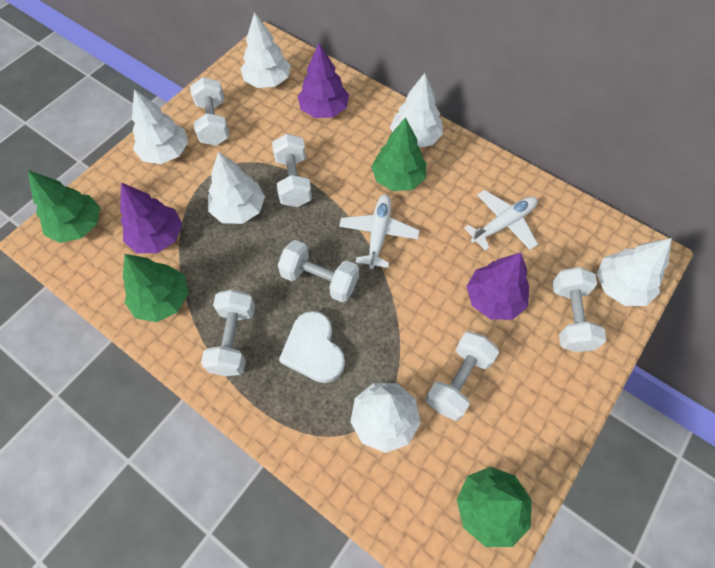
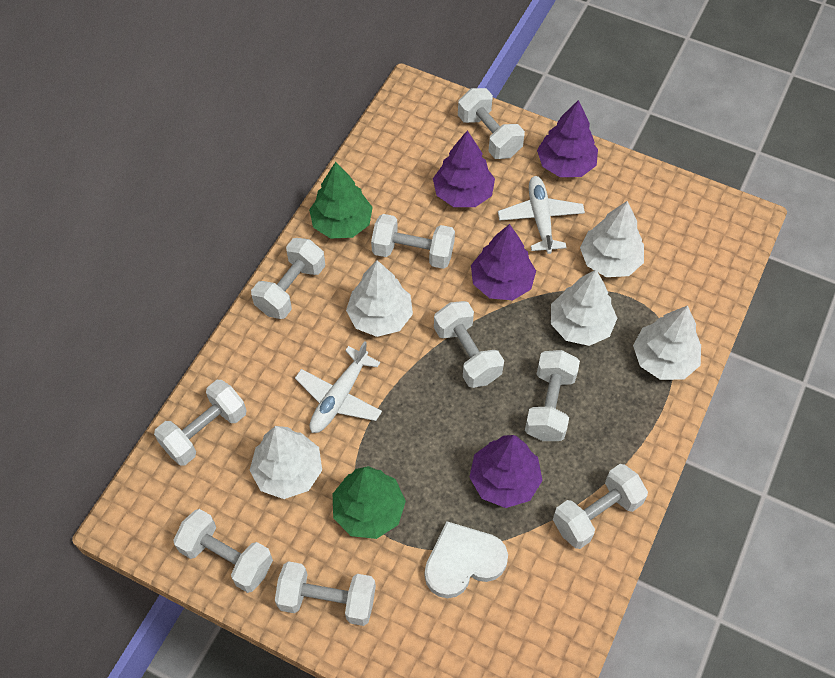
green tree: 4 -> 2
purple tree: 3 -> 4
white dumbbell: 6 -> 9
white tree: 6 -> 5

